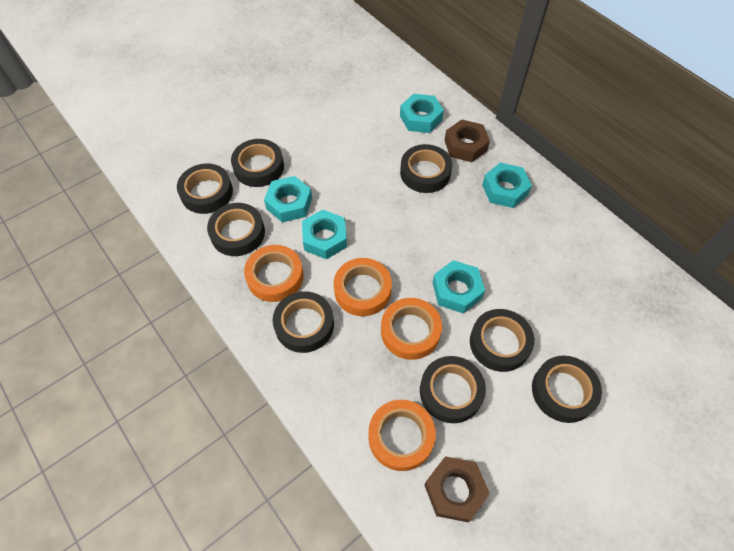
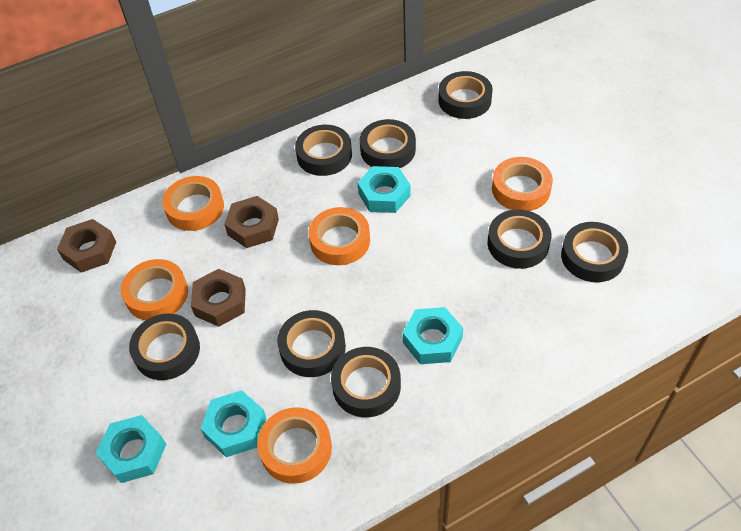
brown nut: 2 -> 3
orange tape: 4 -> 5
turquoise nut: 5 -> 4

